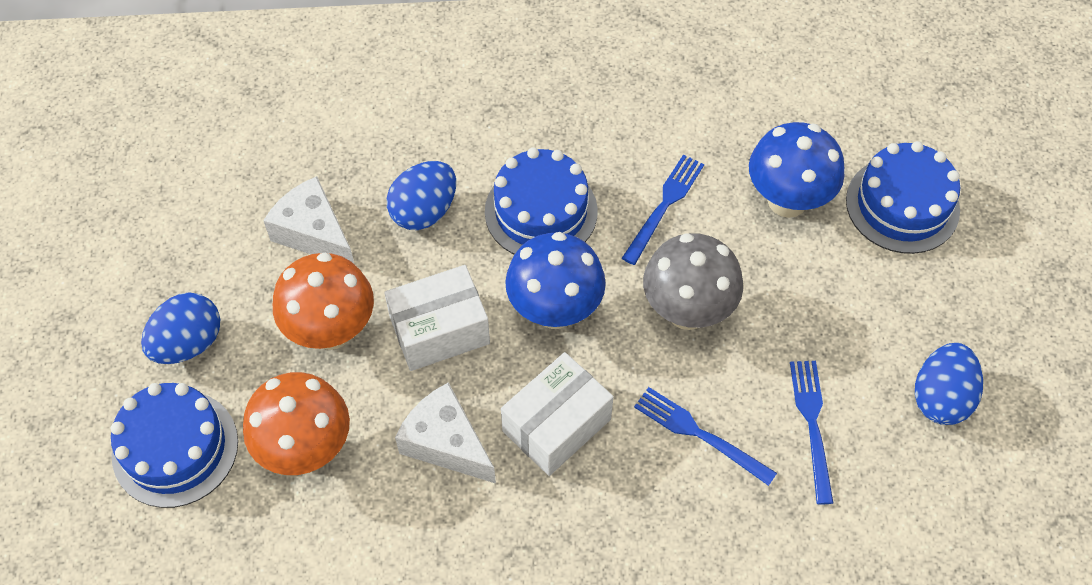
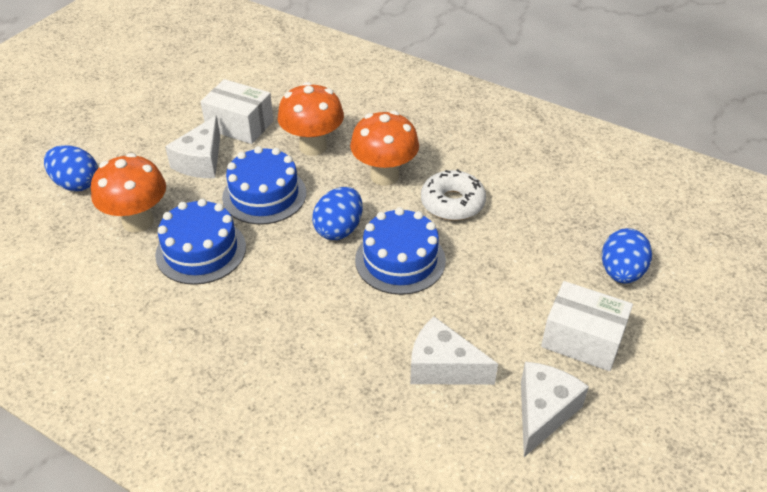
blue fork: 3 -> 0
blue mushroom: 2 -> 0
grey mushroom: 1 -> 0
orange mushroom: 2 -> 3
white cheese: 2 -> 3
white donut: 0 -> 1

